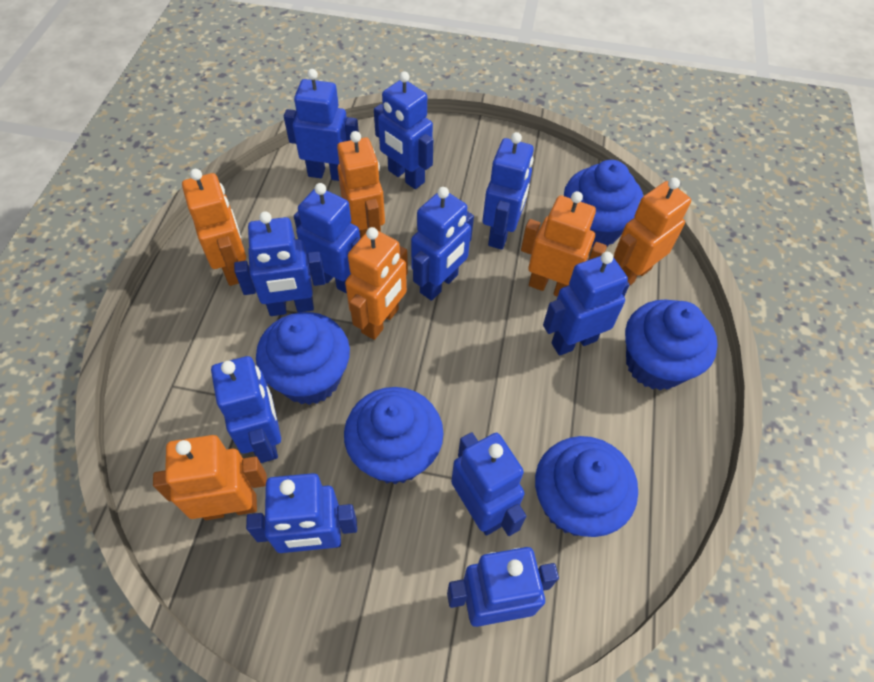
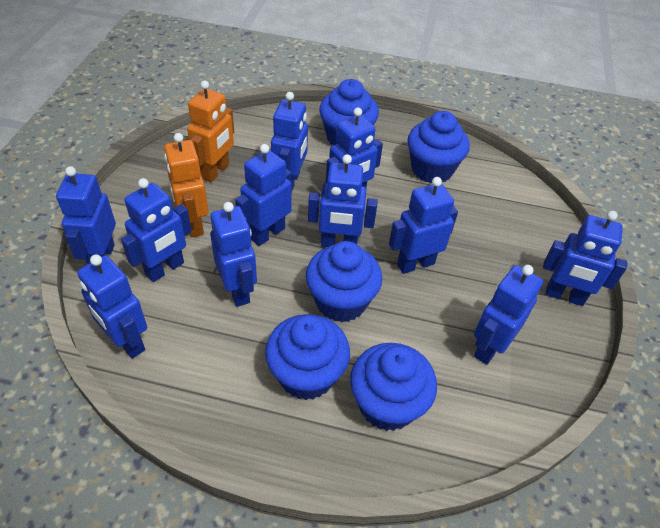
orange robot: 6 -> 2

